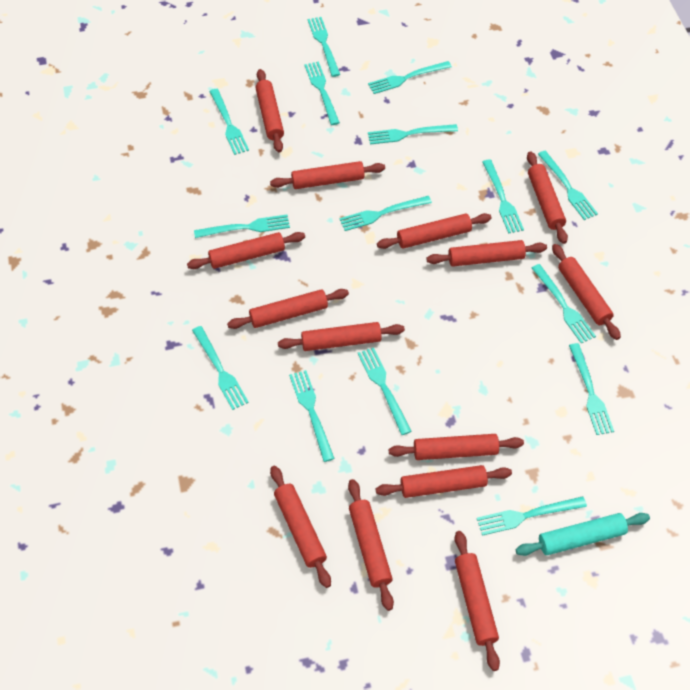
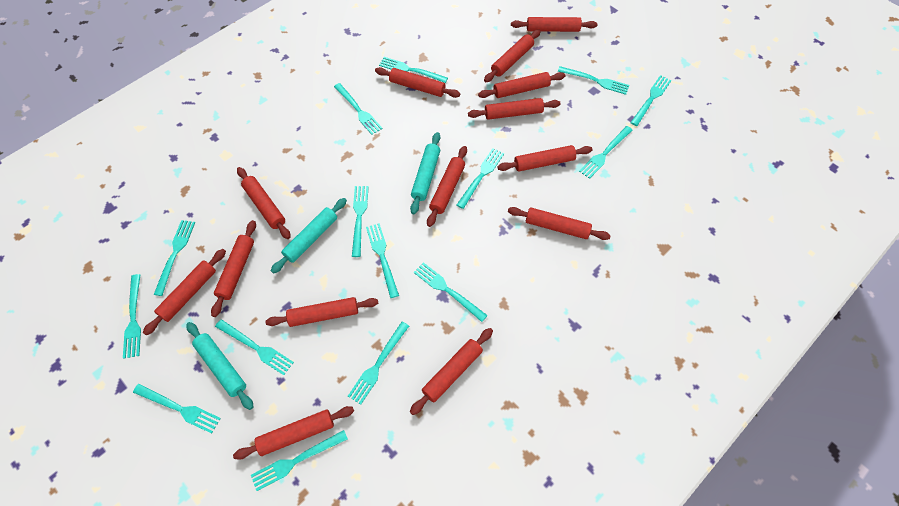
turquoise rolling pin: 1 -> 3

